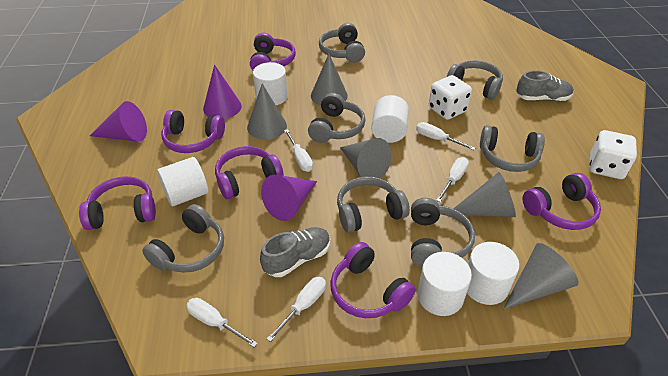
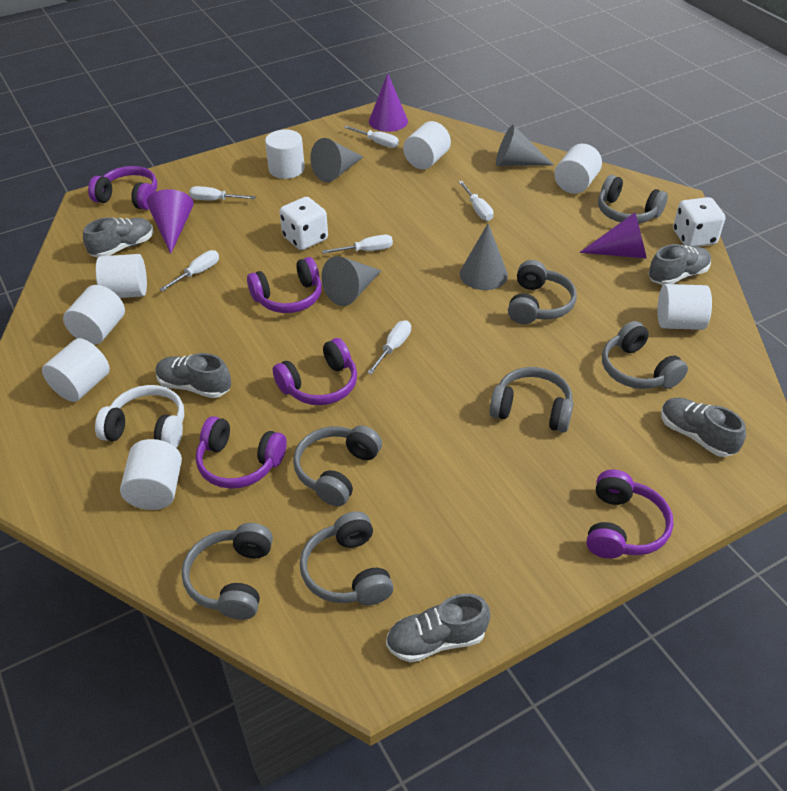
grey cone: 5 -> 4
grey shoe: 2 -> 5
purple headphones: 6 -> 5
white cylinder: 5 -> 8
white headphones: 0 -> 1
white screwdriver: 5 -> 6

